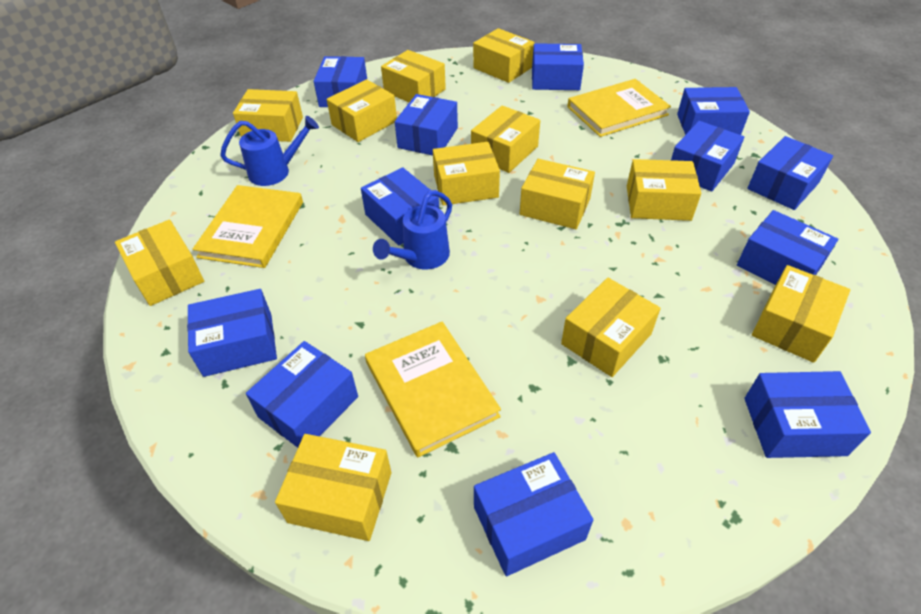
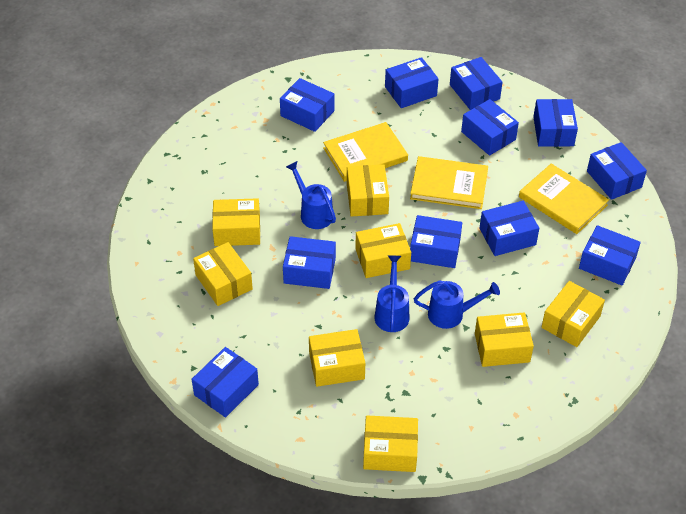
blue box: 12 -> 11
blue watering can: 2 -> 3
yellow box: 12 -> 8

